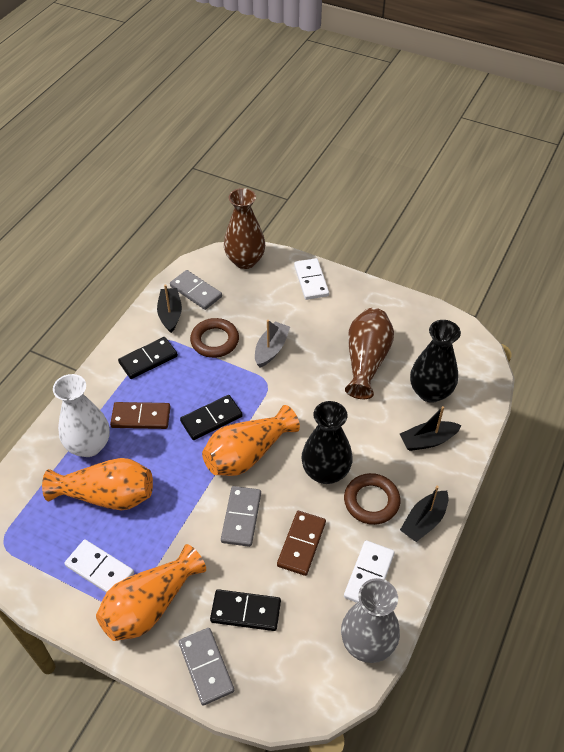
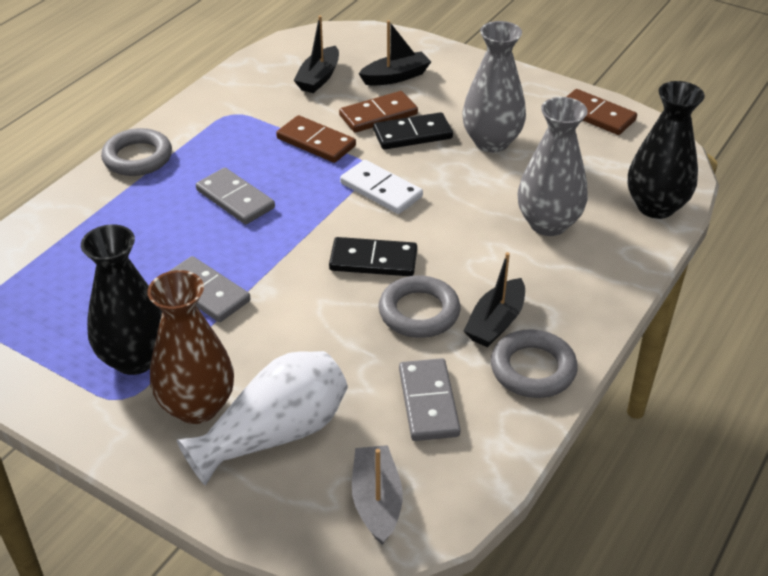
black domino: 3 -> 2
brown domino: 2 -> 3
brown ring: 2 -> 0
brown vase: 2 -> 1
grey ring: 0 -> 3
grey vase: 1 -> 2
orange vase: 3 -> 0
white domino: 3 -> 1

